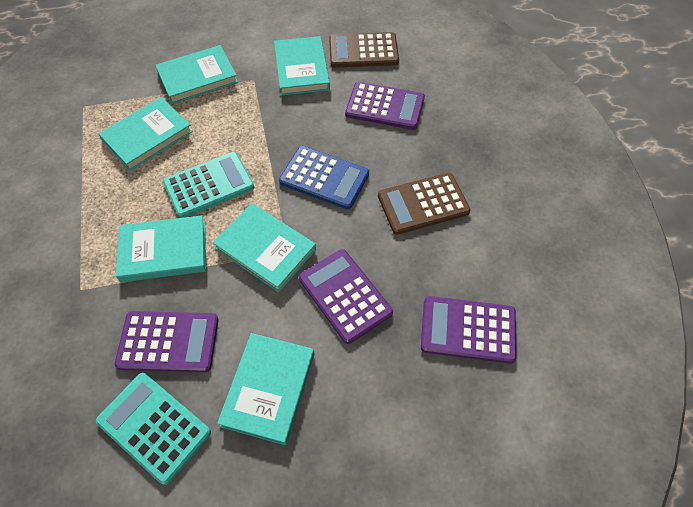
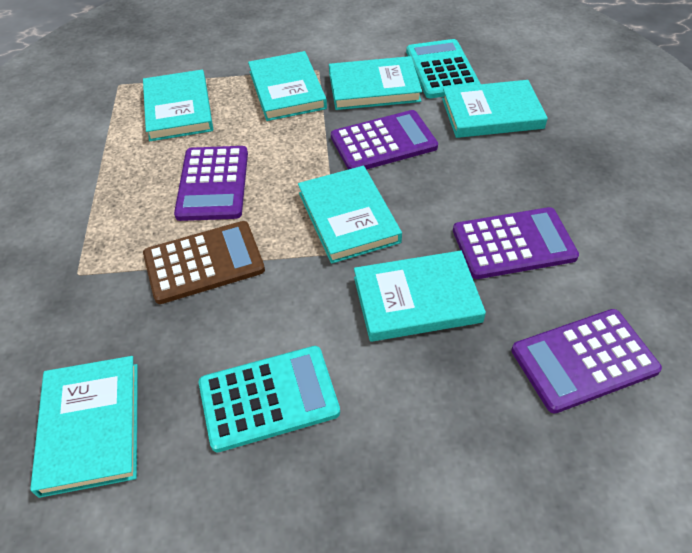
blue calculator: 1 -> 0
brown calculator: 2 -> 1
turquoise book: 6 -> 7

